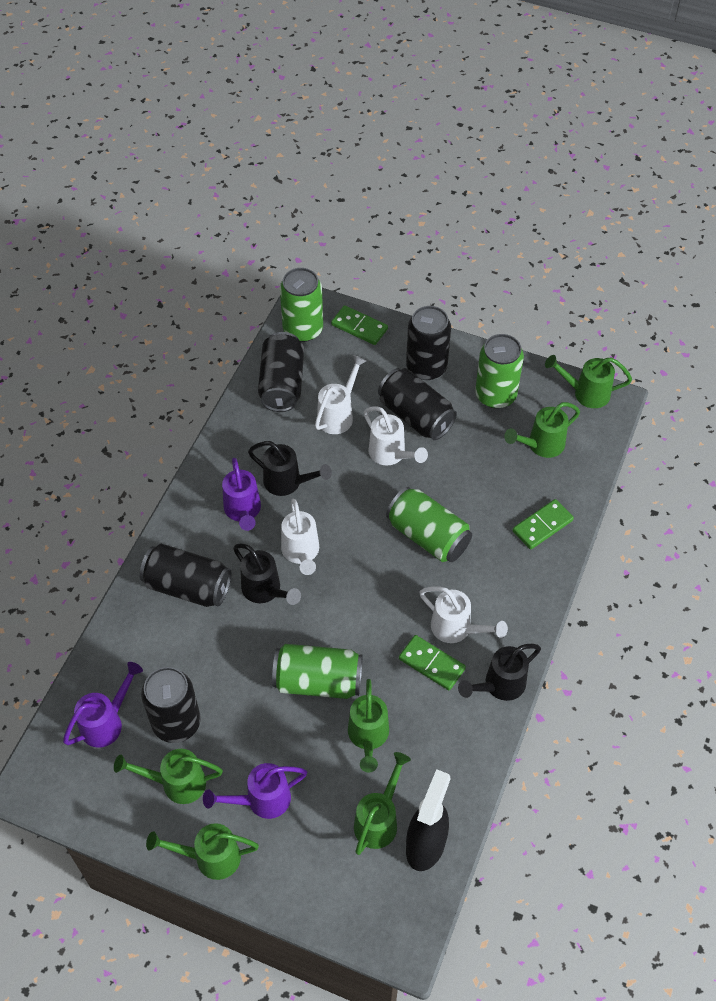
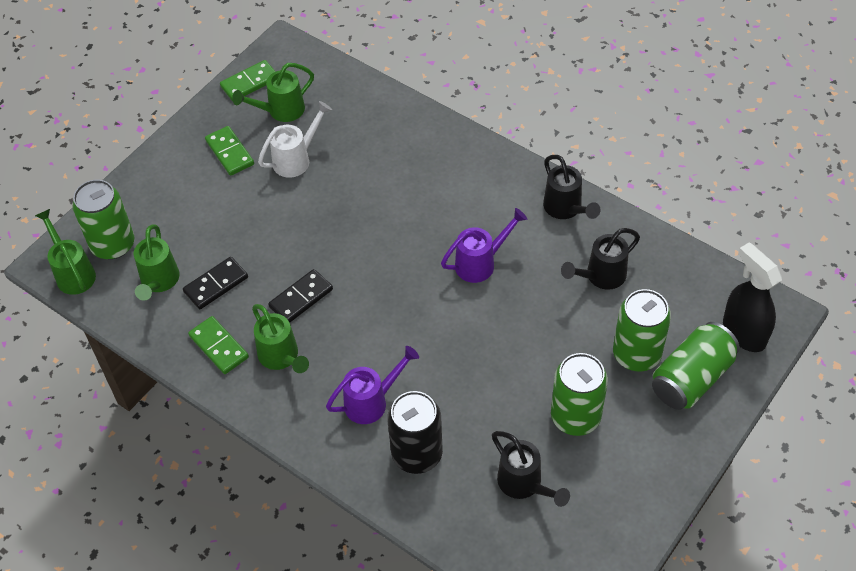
black can: 5 -> 1
black domino: 0 -> 2
green watering can: 6 -> 4
purple watering can: 3 -> 2
white watering can: 4 -> 1

